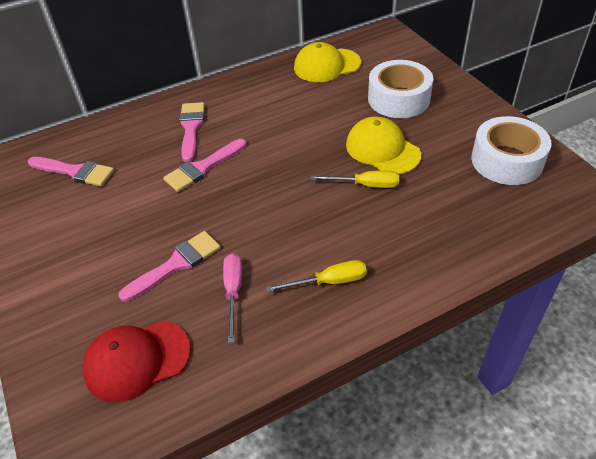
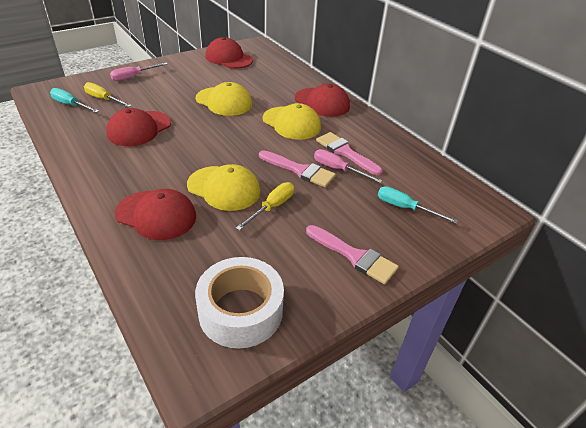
pink brush: 4 -> 3
pink screwdriver: 1 -> 2
red cap: 1 -> 4
turquoise screwdriver: 0 -> 2
white tape: 2 -> 1
yellow cap: 2 -> 3

